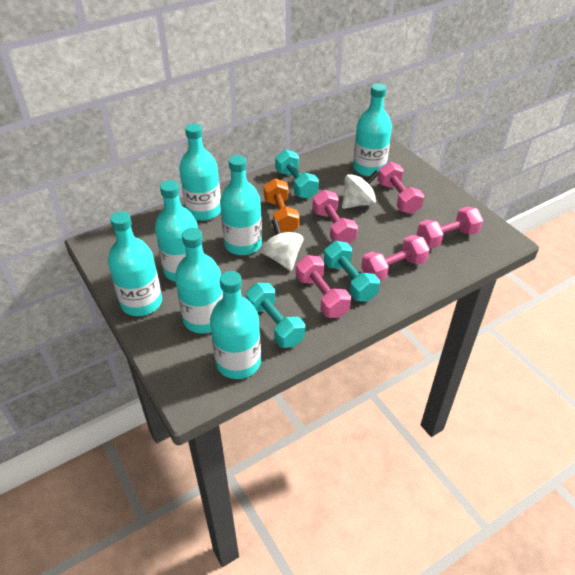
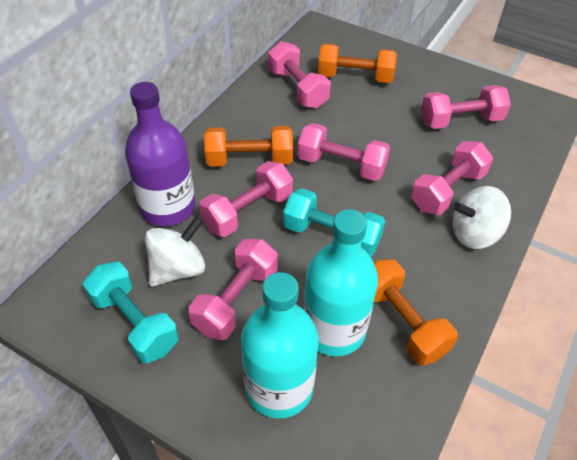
orange dumbbell: 1 -> 3
pink dumbbell: 5 -> 6
purple bottle: 0 -> 1
turquoise bottle: 7 -> 2
turquoise dumbbell: 3 -> 2

